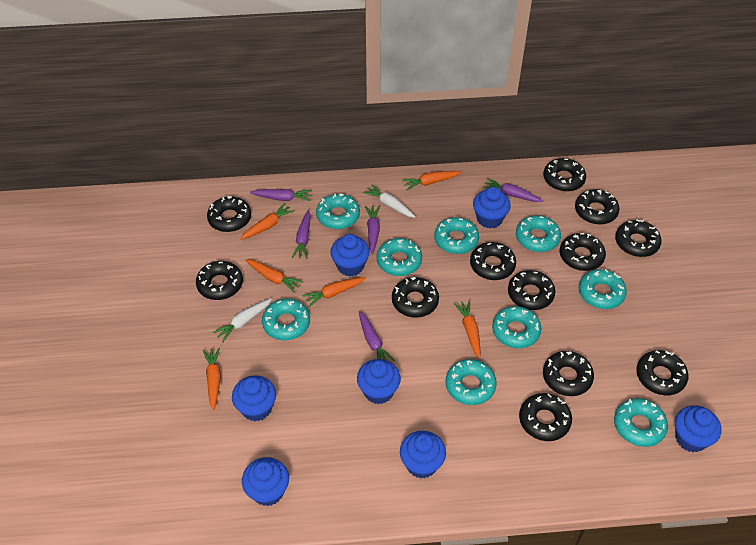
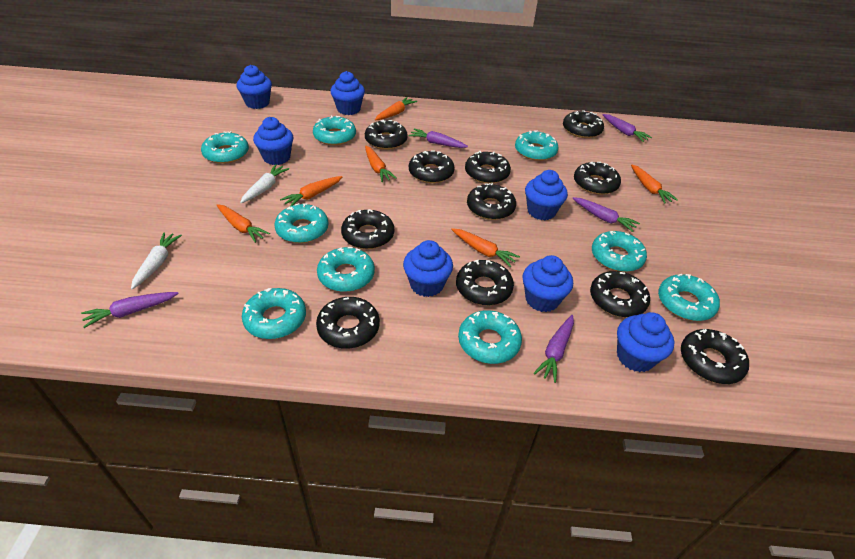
black donut: 12 -> 11

